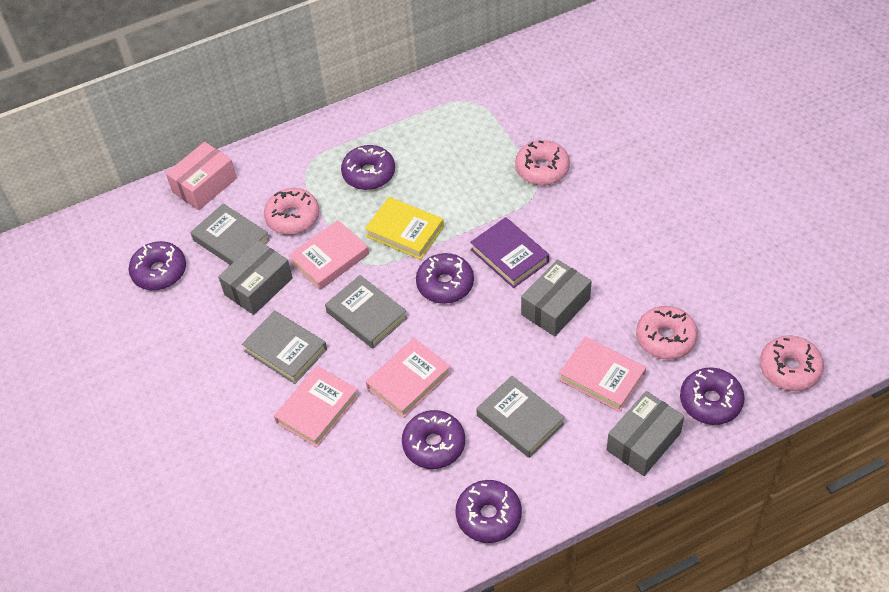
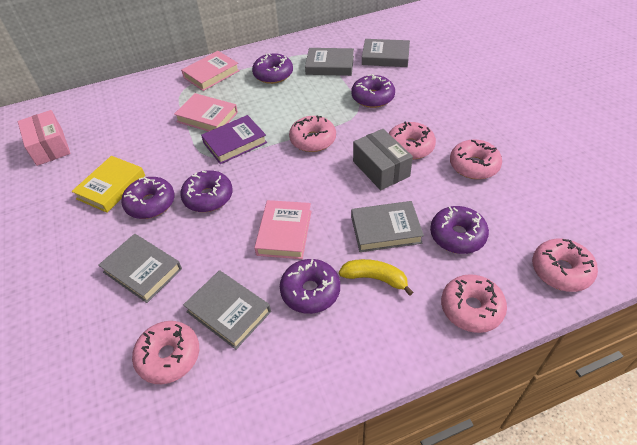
grey book: 4 -> 5
grey box: 3 -> 1
pink book: 4 -> 3
pink donut: 4 -> 6
yellow banana: 0 -> 1

